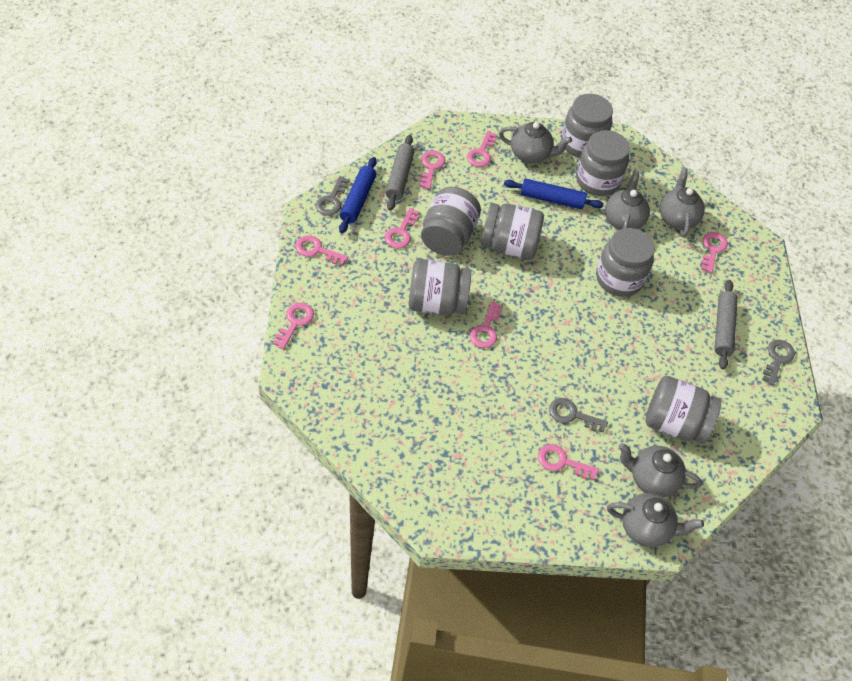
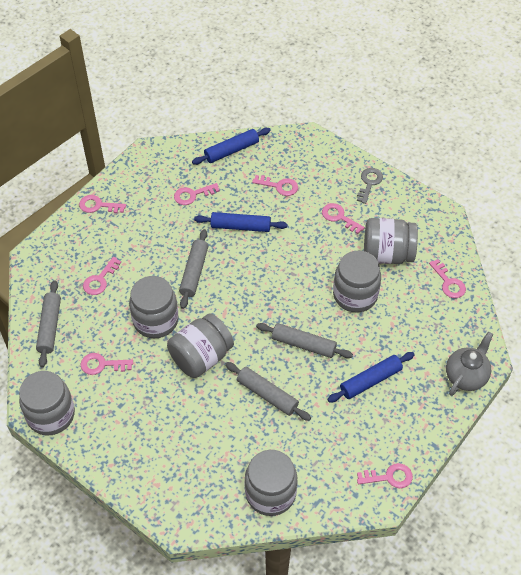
blue rolling pin: 2 -> 3
grey jar: 7 -> 6
grey key: 3 -> 1
grey rolling pin: 2 -> 4
grey teapot: 5 -> 1

